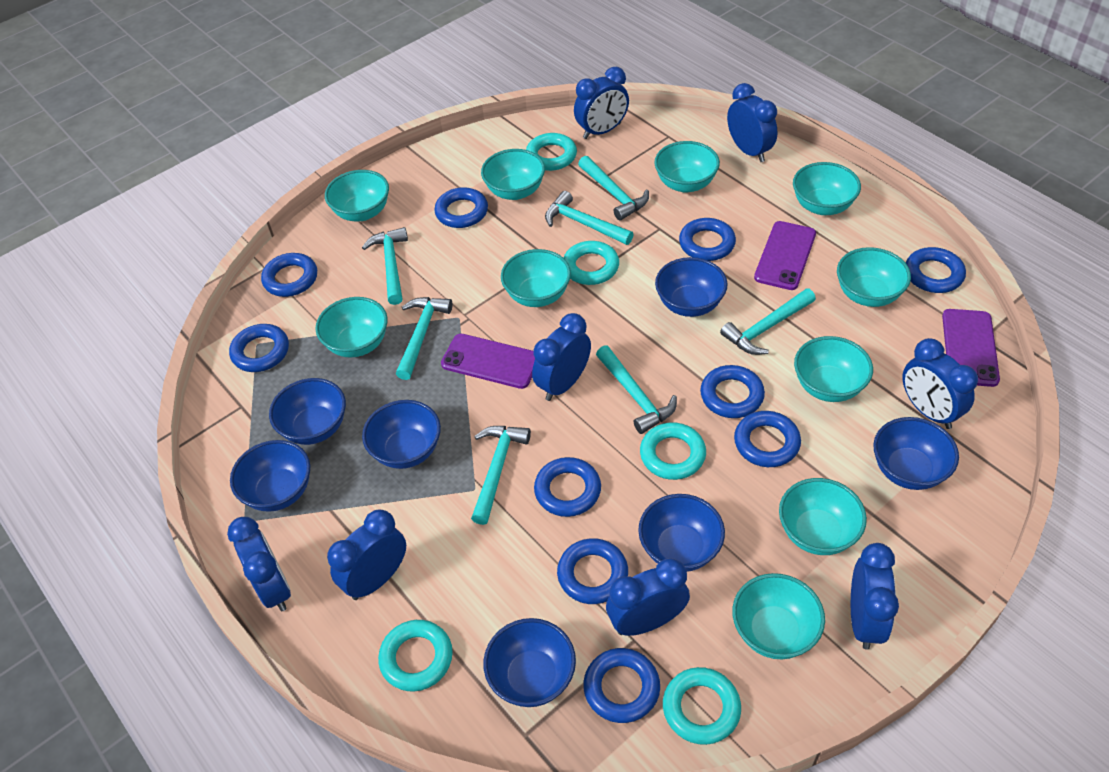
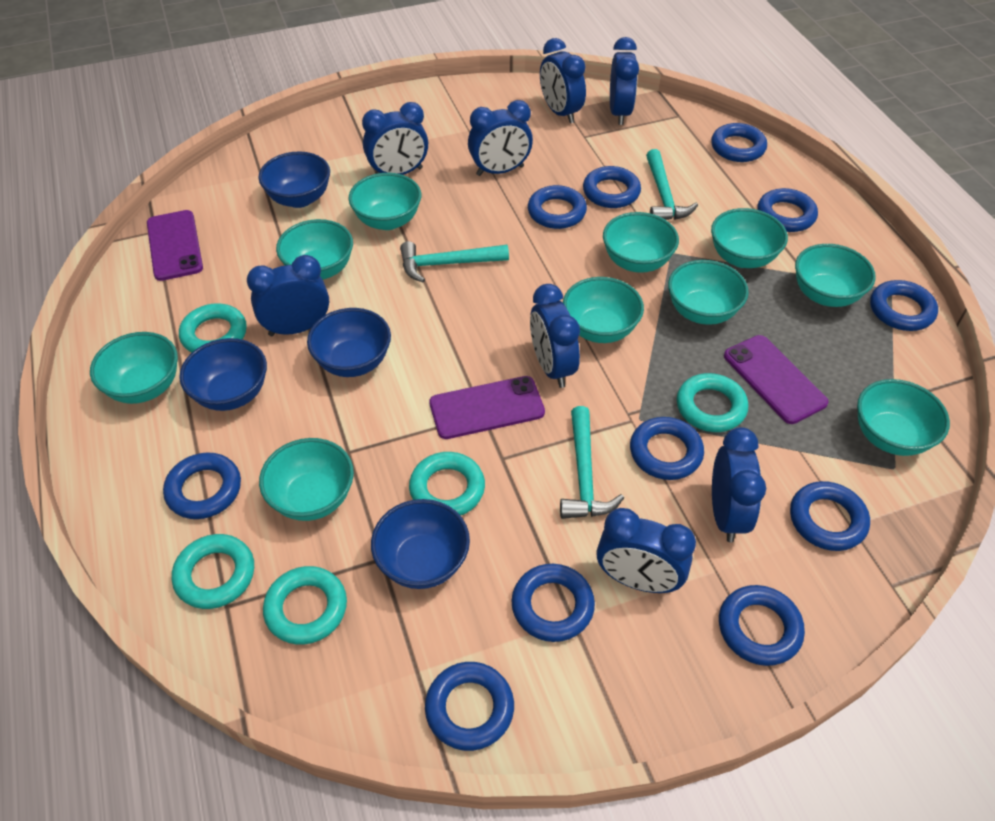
blue bowl: 7 -> 4
blue ring: 10 -> 11
turquoise hammer: 7 -> 3

